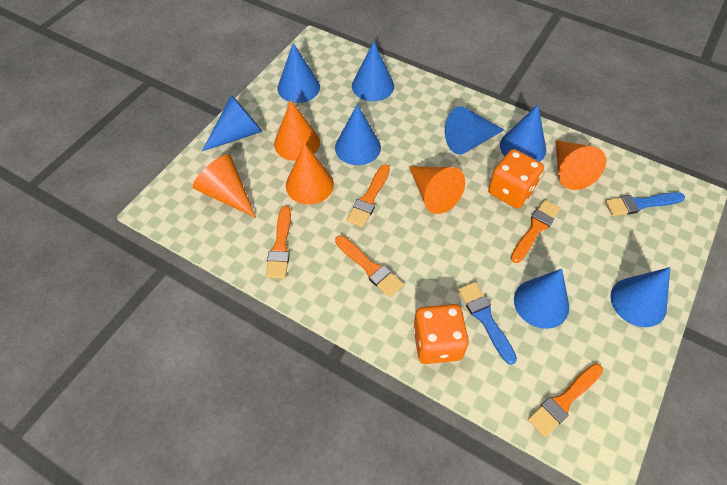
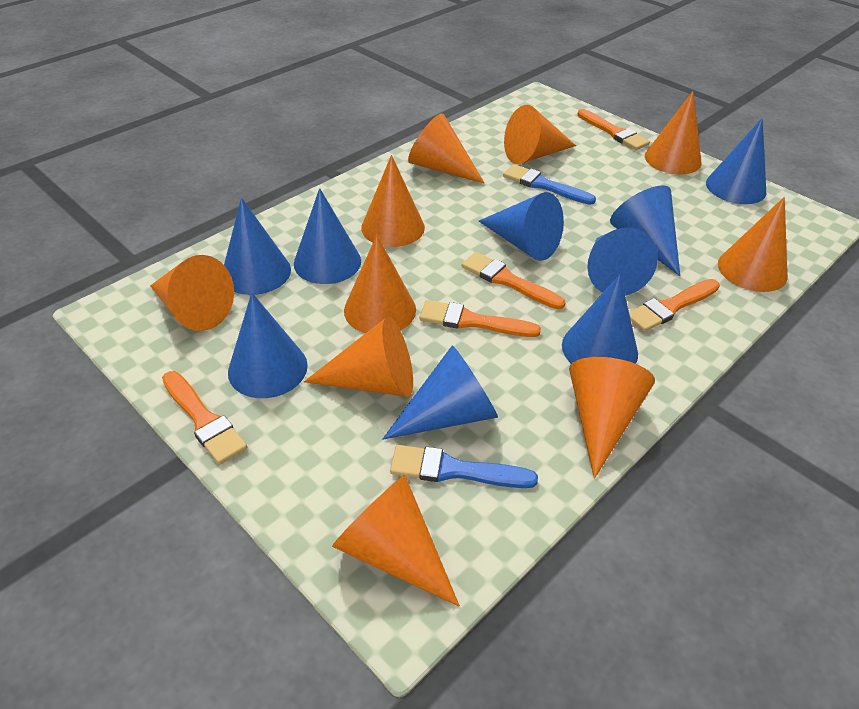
blue cone: 8 -> 9
orange cone: 5 -> 10
orange dice: 2 -> 0

